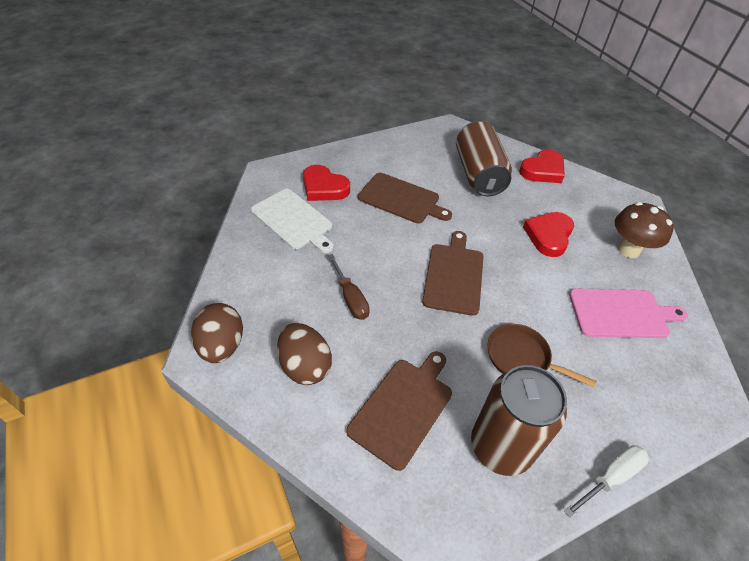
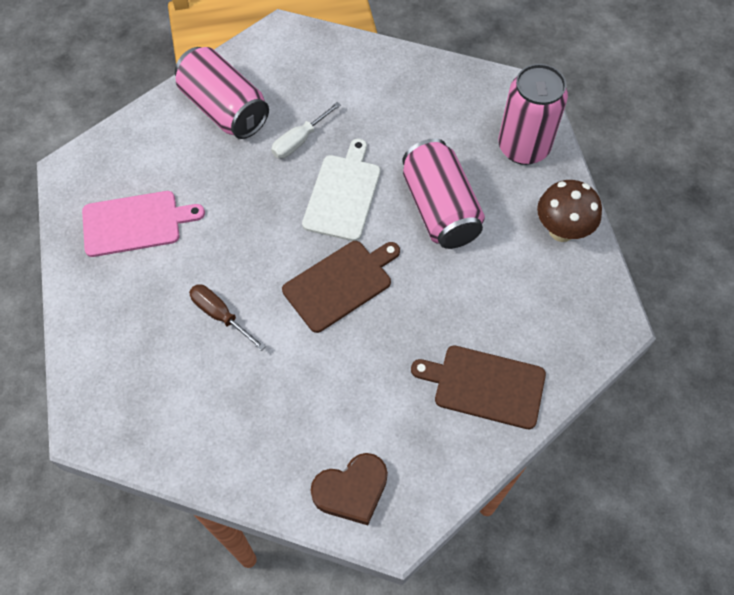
brown can: 2 -> 0
brown cutting board: 3 -> 2
brown egg: 2 -> 0
brown heart: 0 -> 1
brown pan: 1 -> 0
pink can: 0 -> 3
red heart: 3 -> 0

